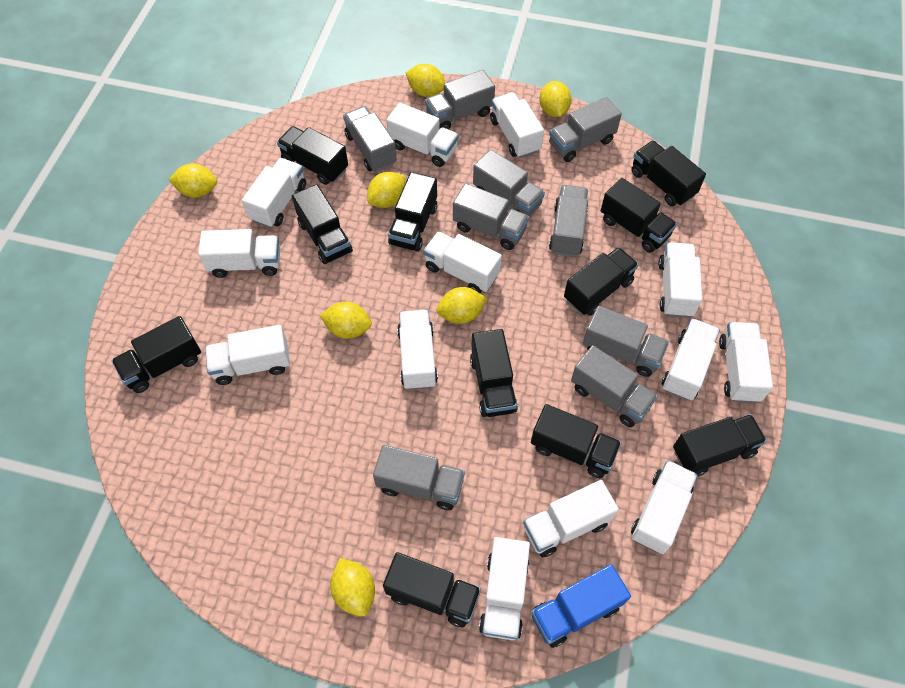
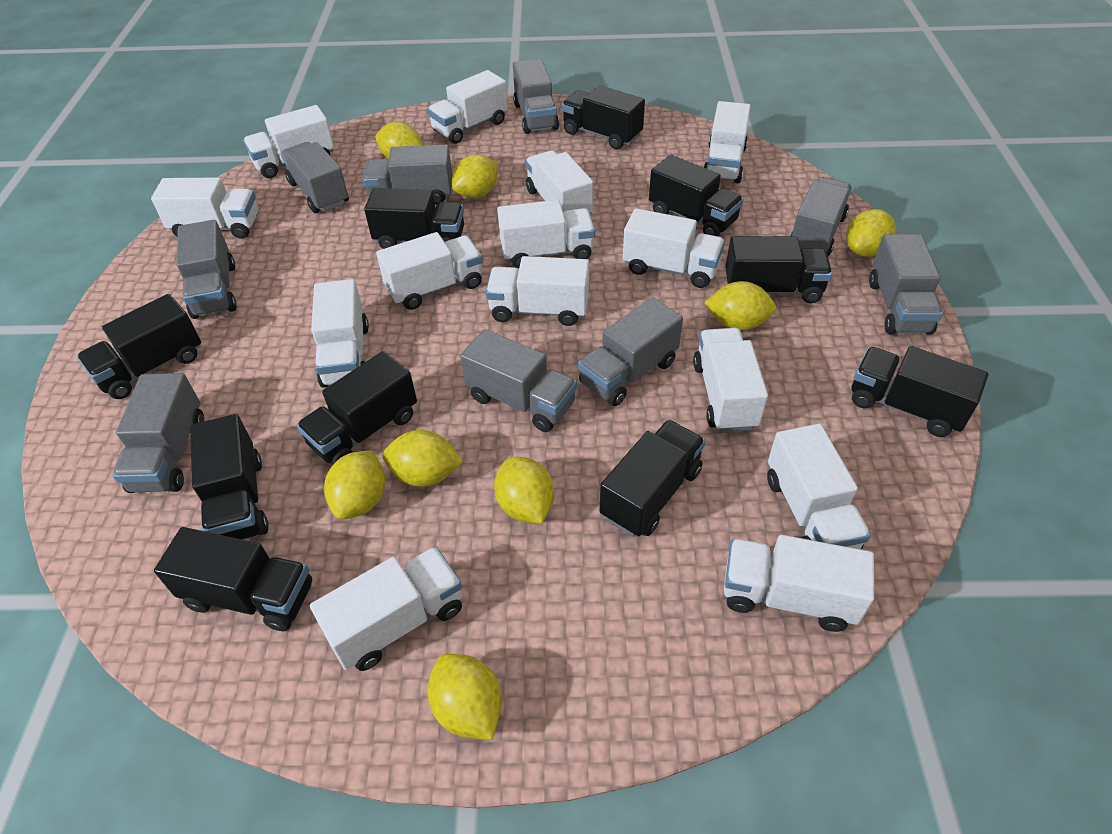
black truck: 11 -> 10
blue truck: 1 -> 0
white truck: 13 -> 14
yellow lemon: 7 -> 8

